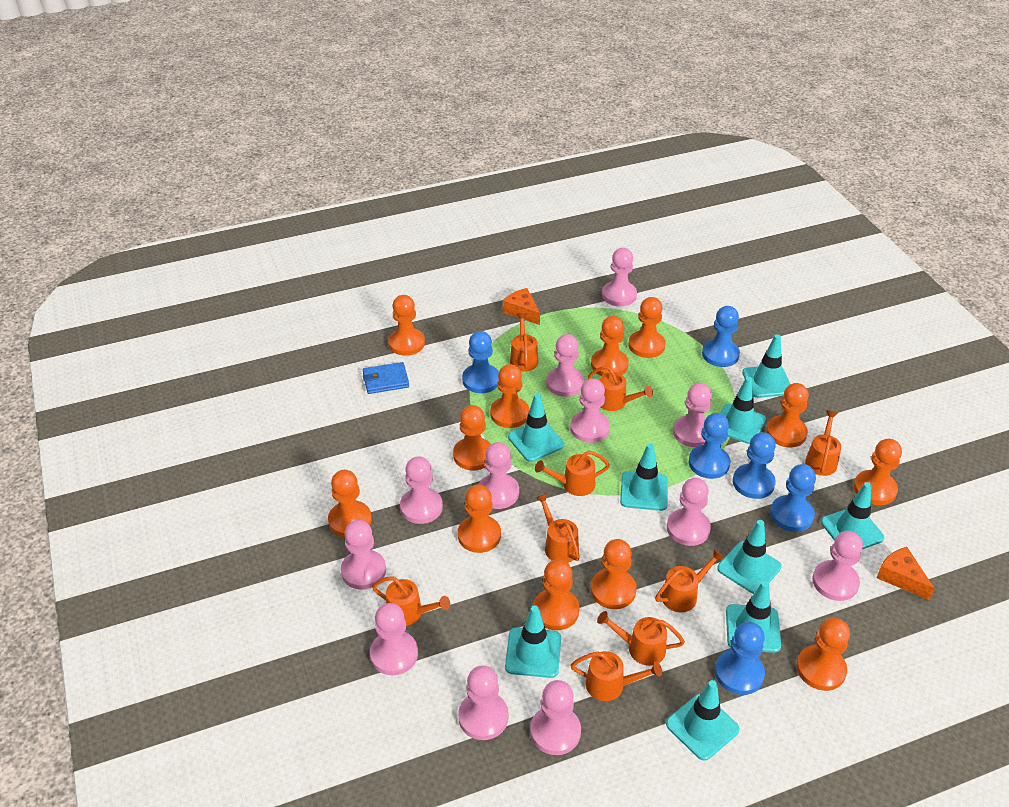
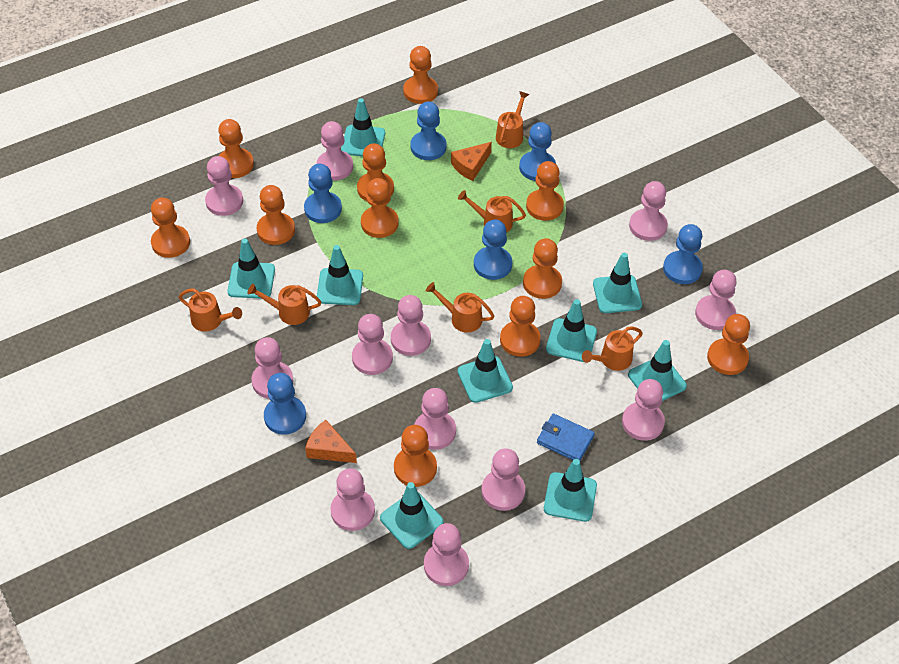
orange pawn: 12 -> 11
orange watering can: 9 -> 6

